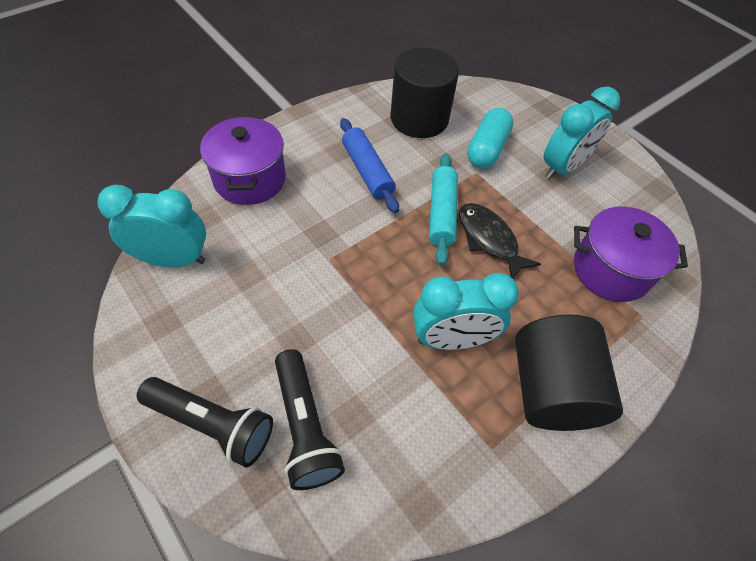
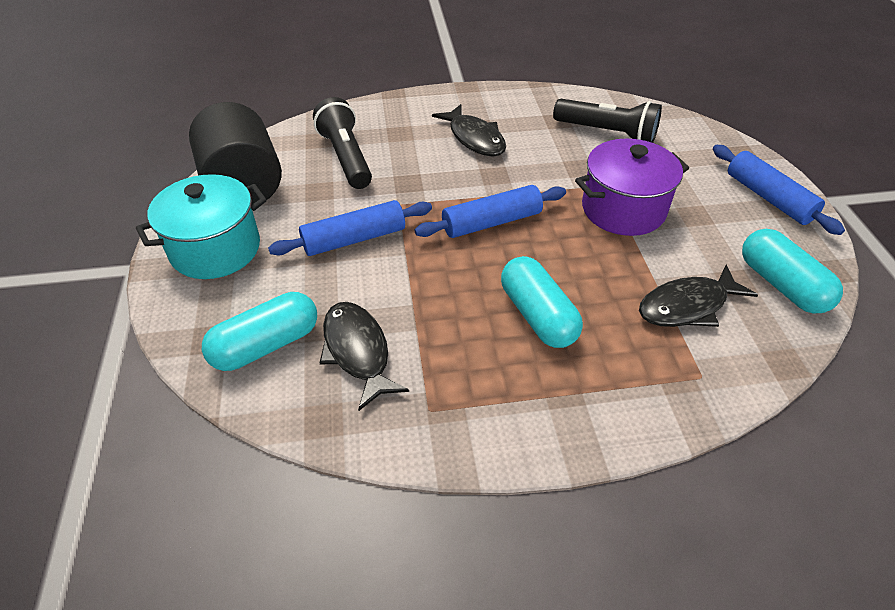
black cylinder: 2 -> 1
black fish: 1 -> 3
blue rolling pin: 1 -> 3
purple pot: 2 -> 1
turquoise capsule: 1 -> 3
turquoise clock: 3 -> 0
turquoise pot: 0 -> 1
turquoise rolling pin: 1 -> 0

